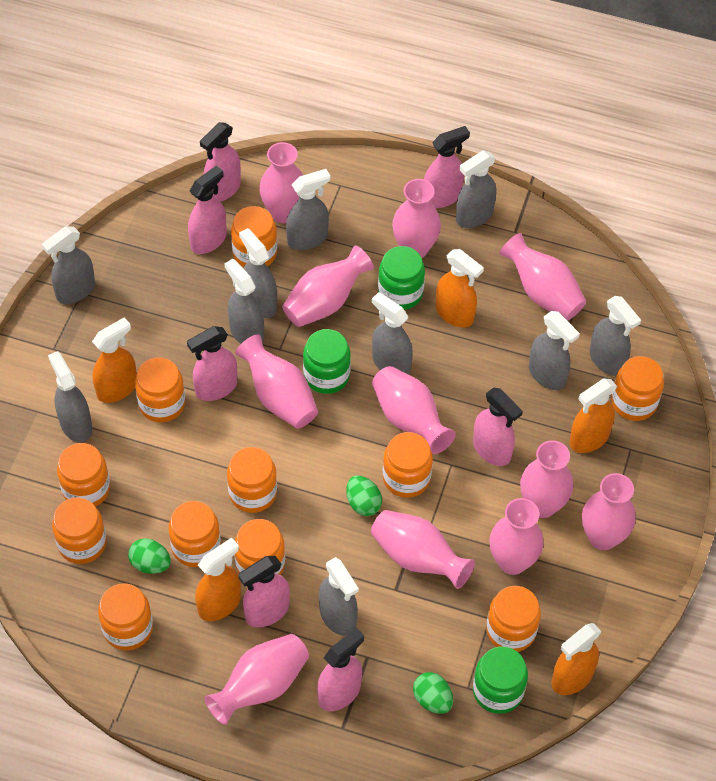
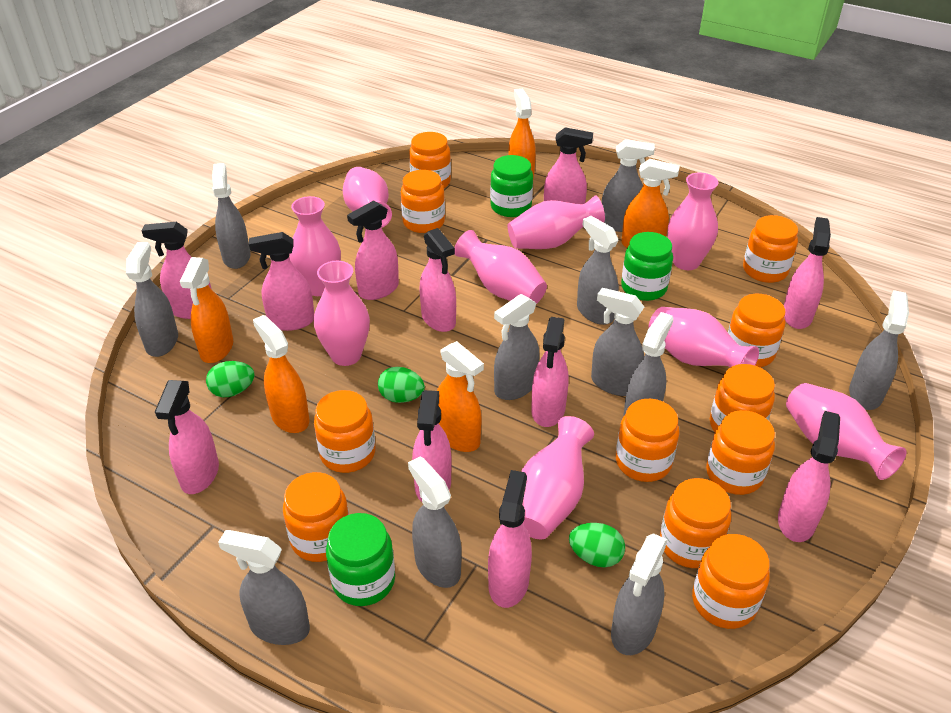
grey spray bottle: 10 -> 11
pink spray bottle: 7 -> 11
pink vase: 11 -> 9

